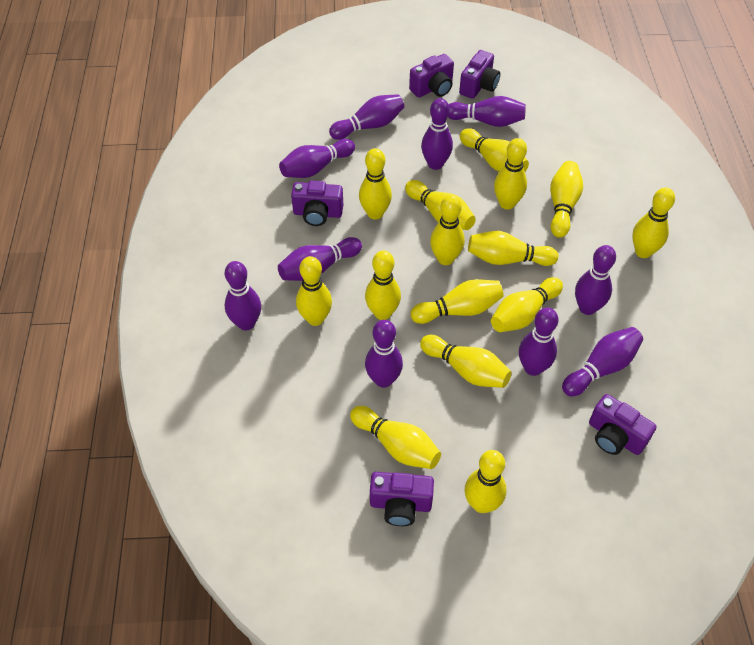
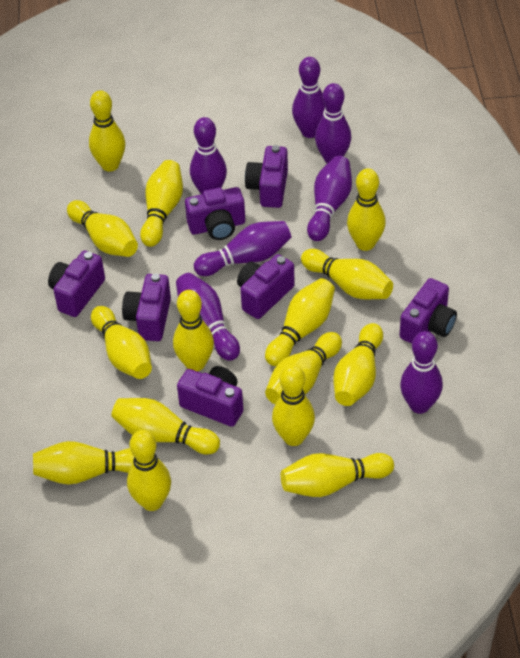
purple bowling pin: 10 -> 7
purple camera: 5 -> 7

